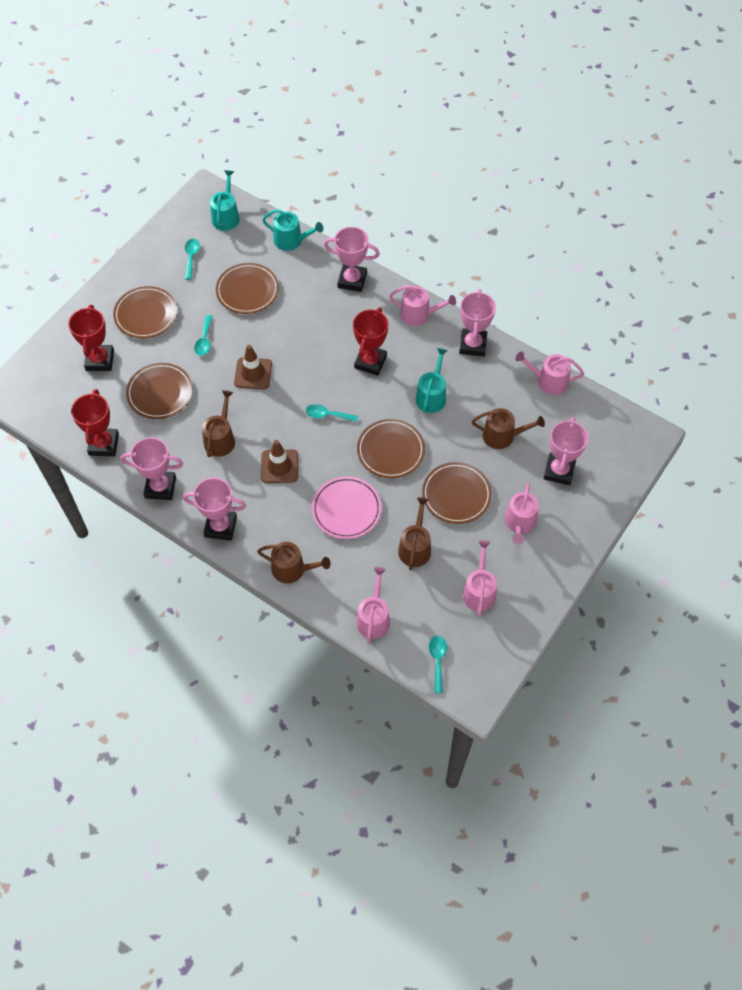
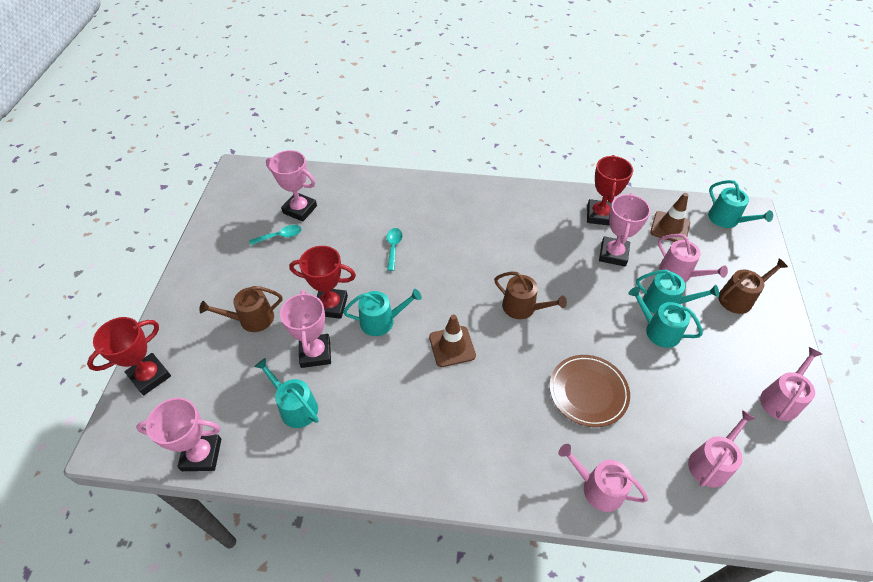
brown plate: 5 -> 1
brown watering can: 4 -> 3
pink plate: 1 -> 0
pink trophy: 5 -> 4
pink watering can: 5 -> 4
turquoise spoon: 4 -> 2
turquoise watering can: 3 -> 5

